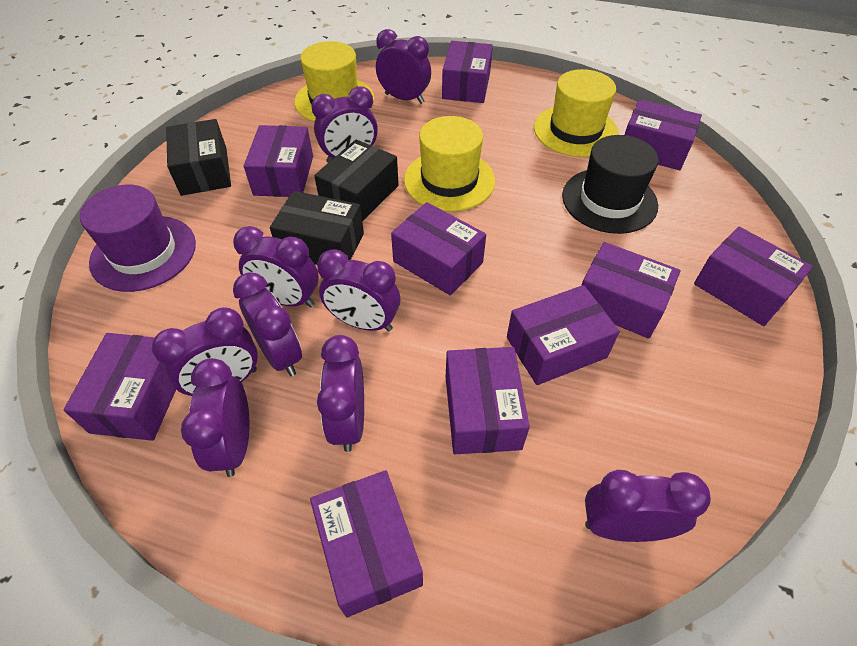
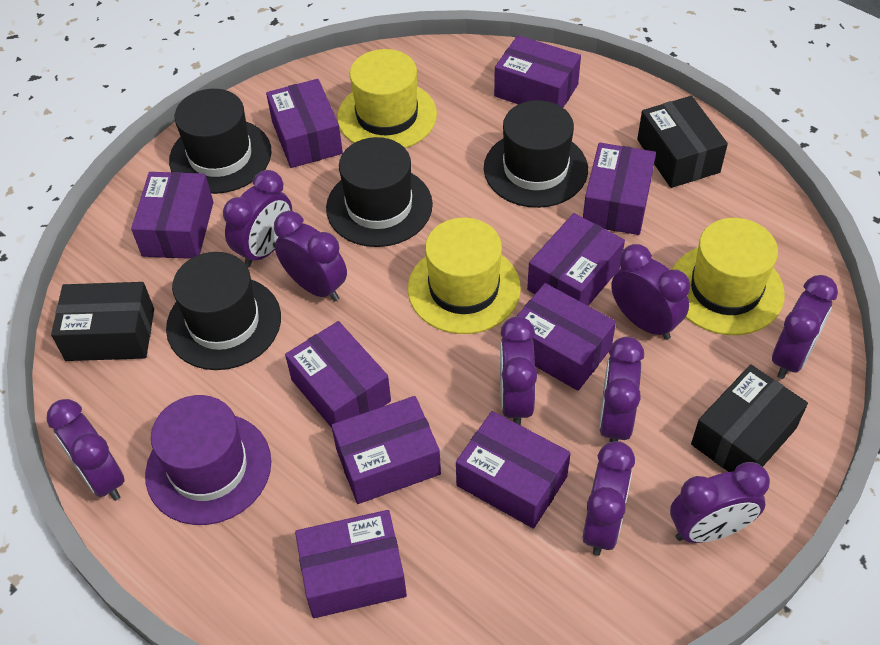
black hat: 1 -> 4

